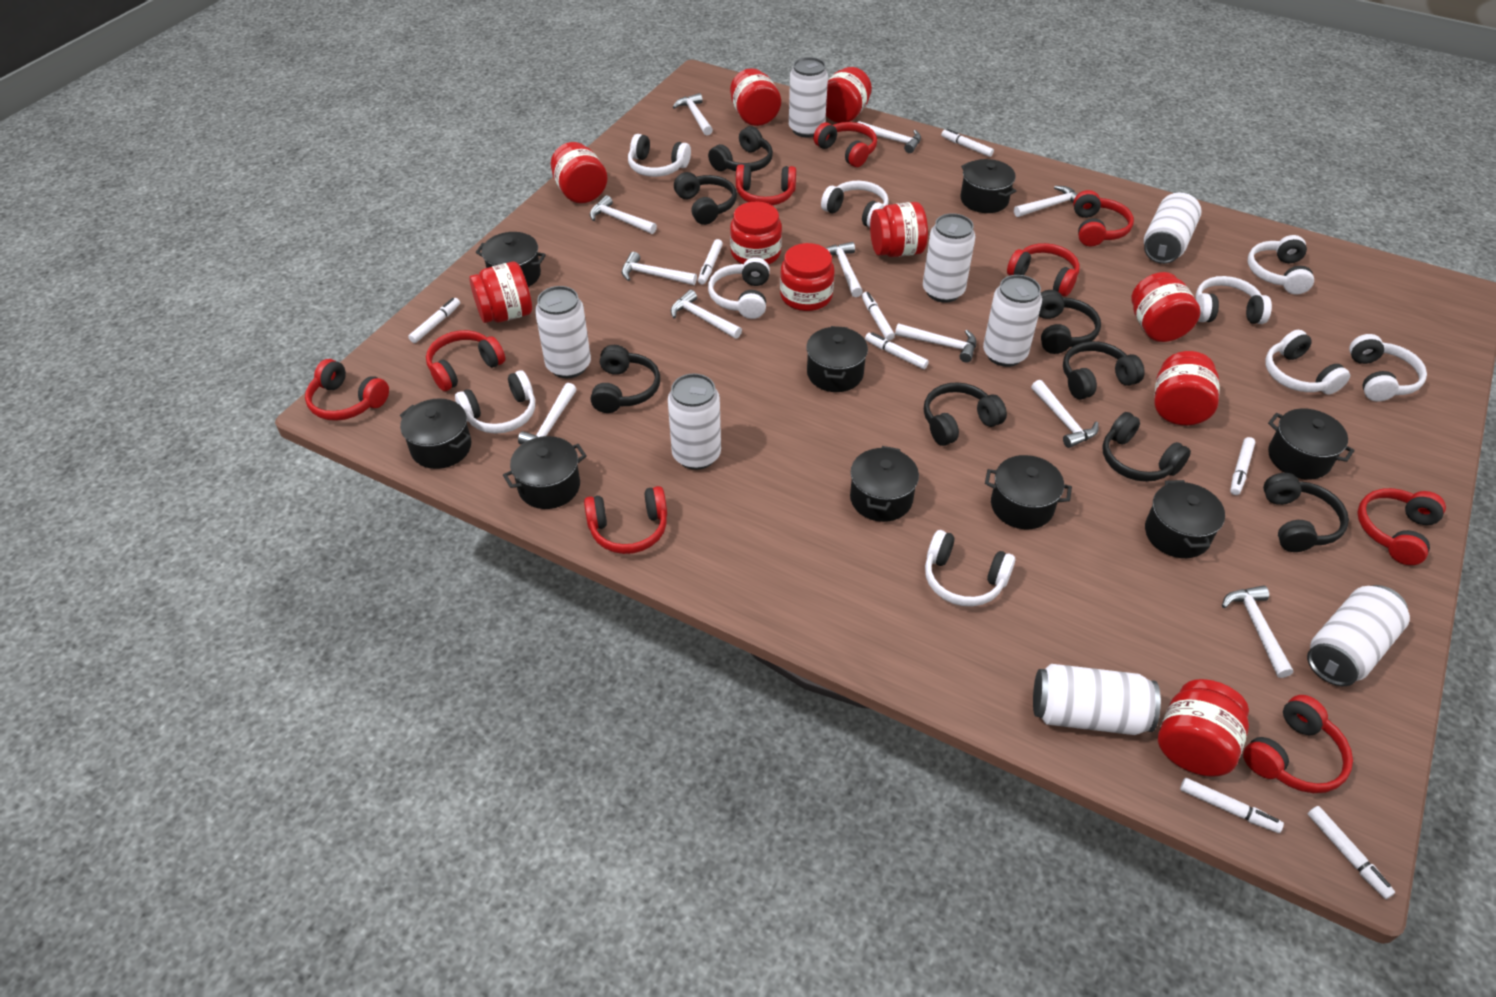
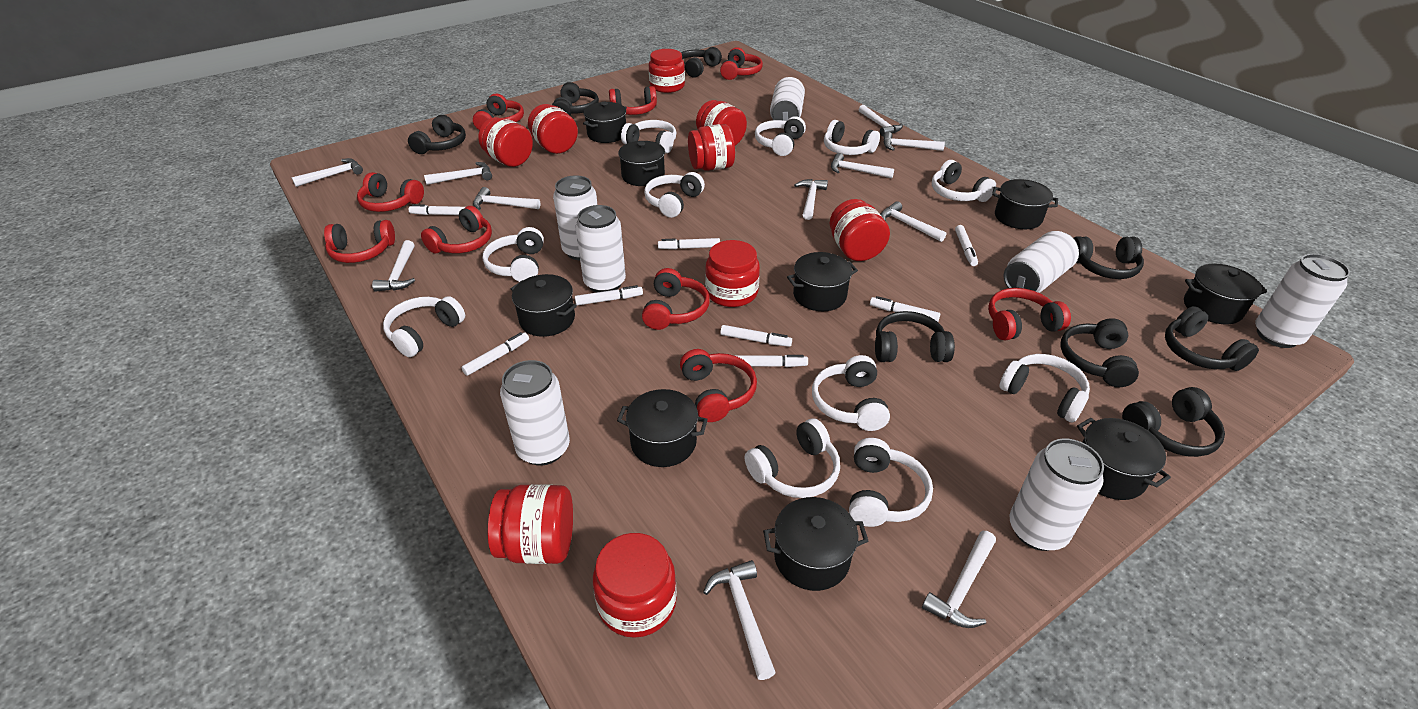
red jar: 10 -> 9
white can: 8 -> 7
white headphones: 9 -> 11

